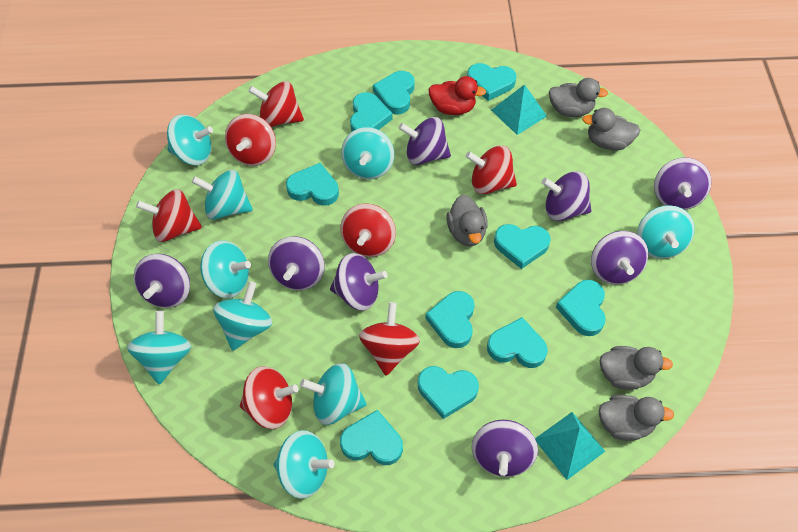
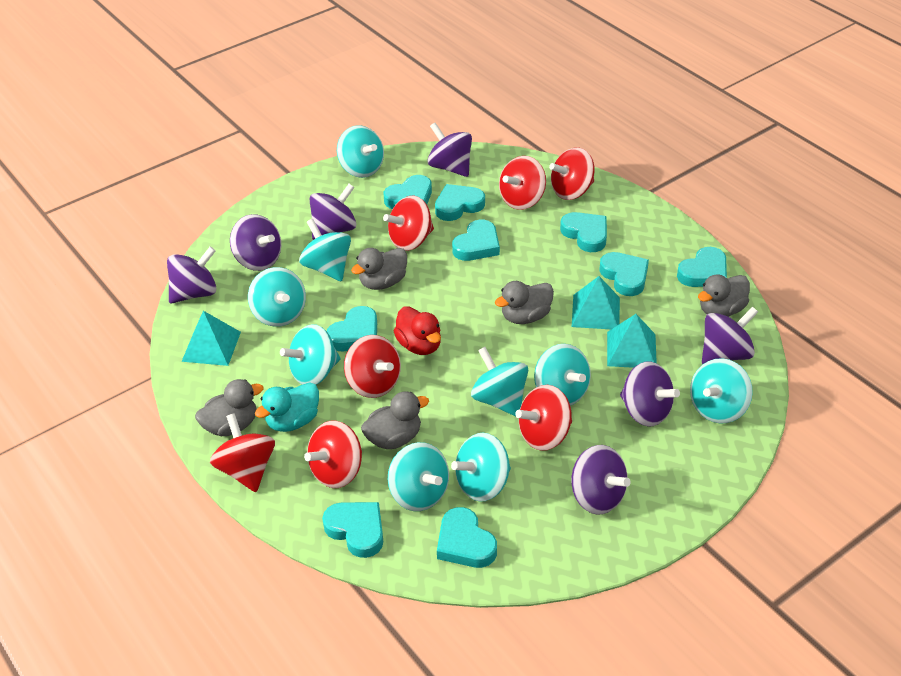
purple spinning top: 8 -> 7
turquoise duck: 0 -> 1
turquoise heart: 10 -> 9
turquoise pyramid: 2 -> 3

